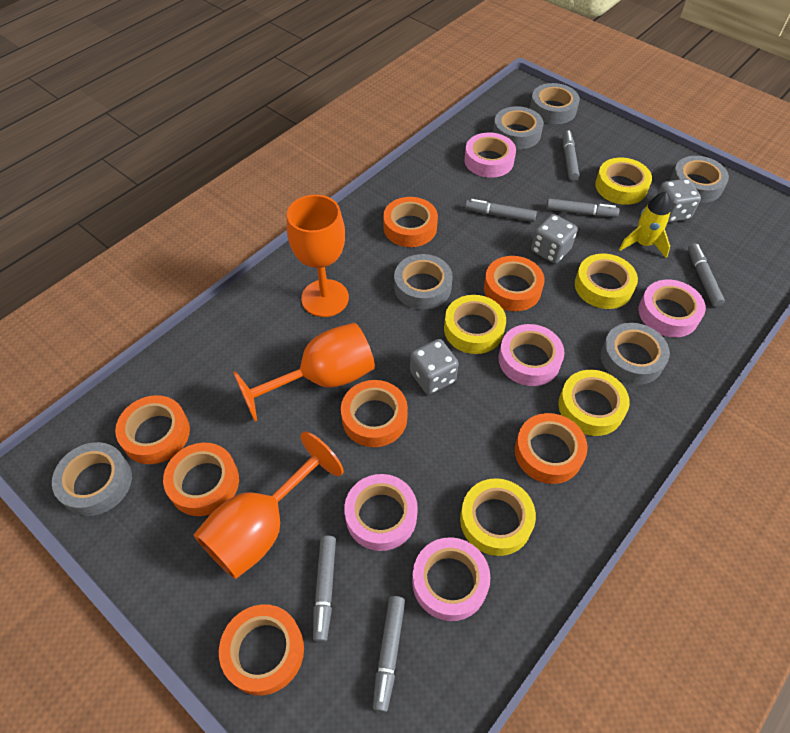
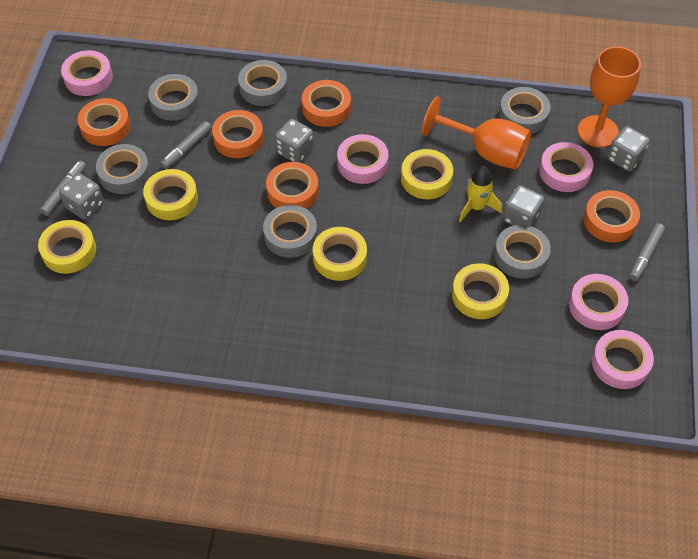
grey dice: 3 -> 4
grey marker: 6 -> 3
orange goblet: 3 -> 2
orange tape: 7 -> 5

